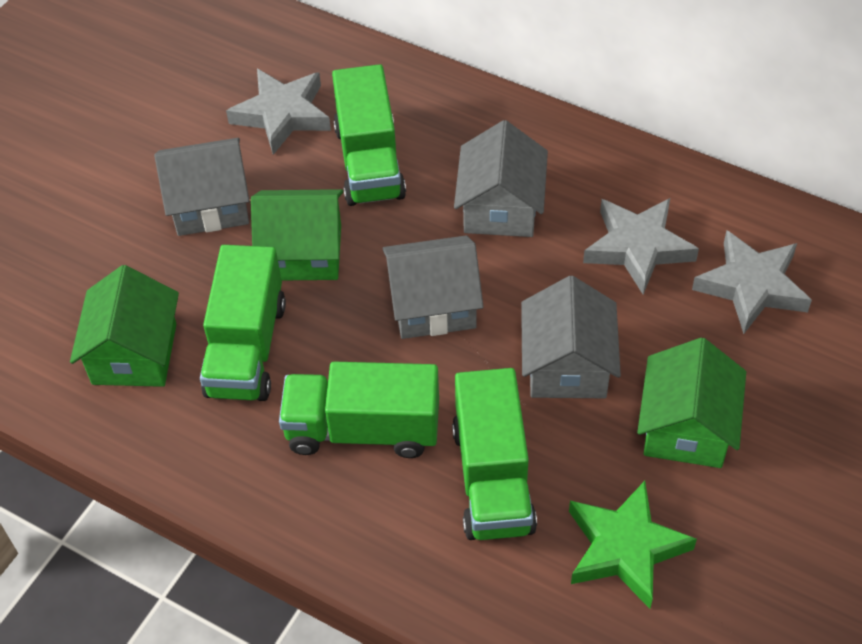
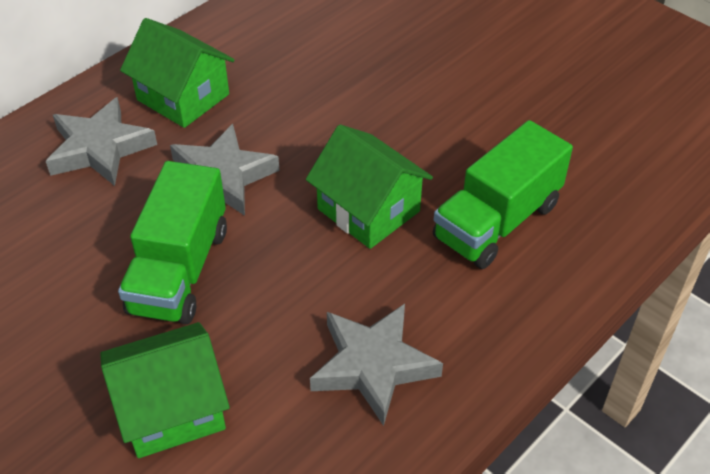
green star: 1 -> 0
green truck: 4 -> 2
grey house: 4 -> 0

